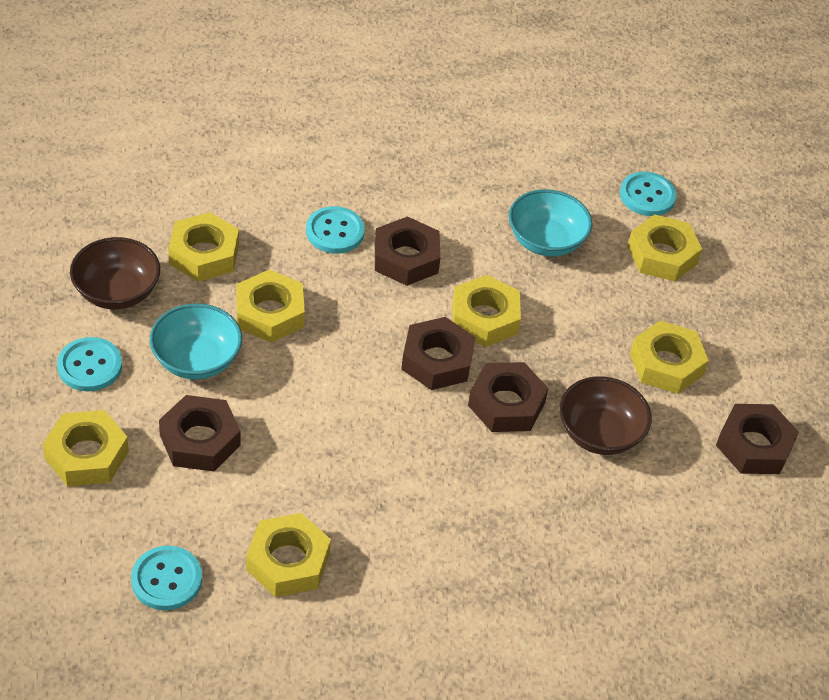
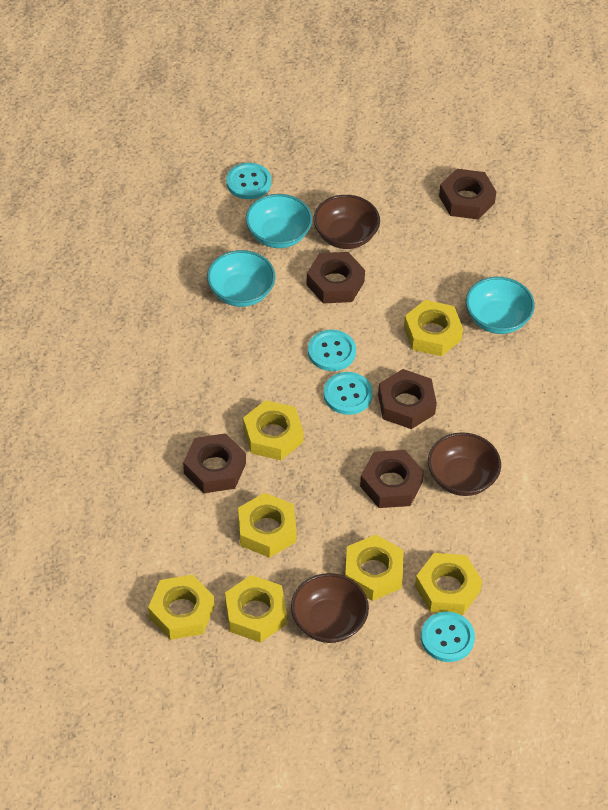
brown bowl: 2 -> 3
turquoise bowl: 2 -> 3

